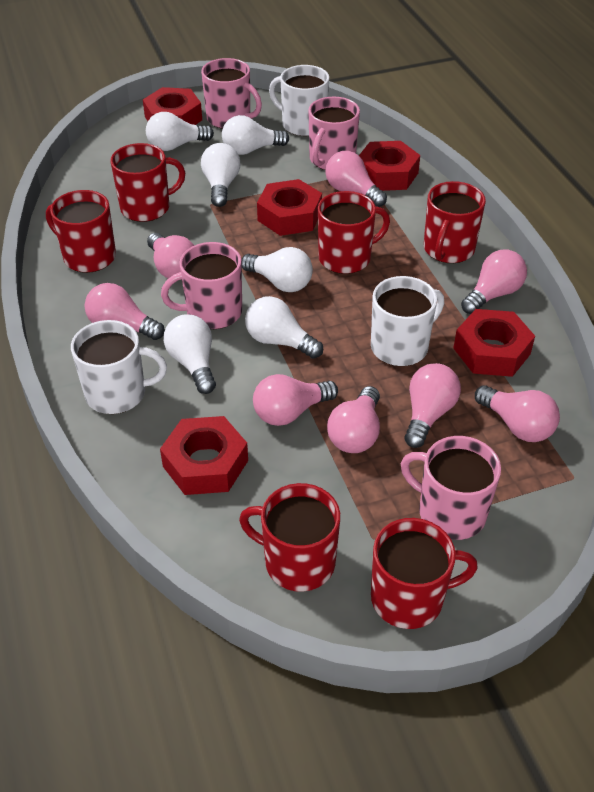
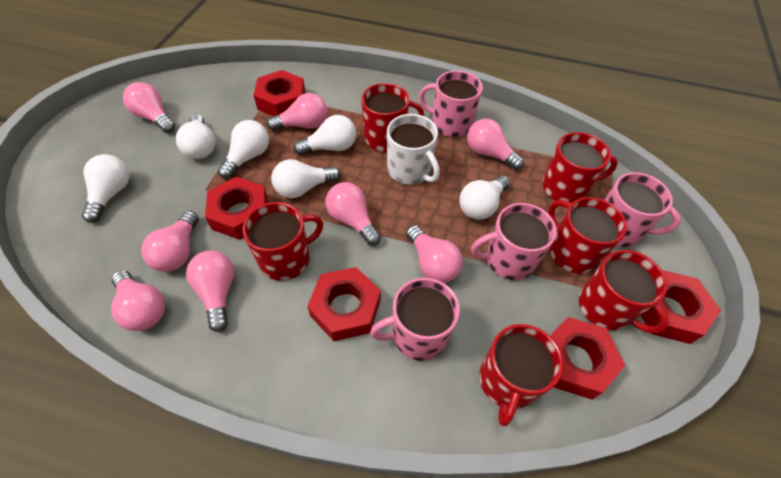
white mug: 3 -> 1

